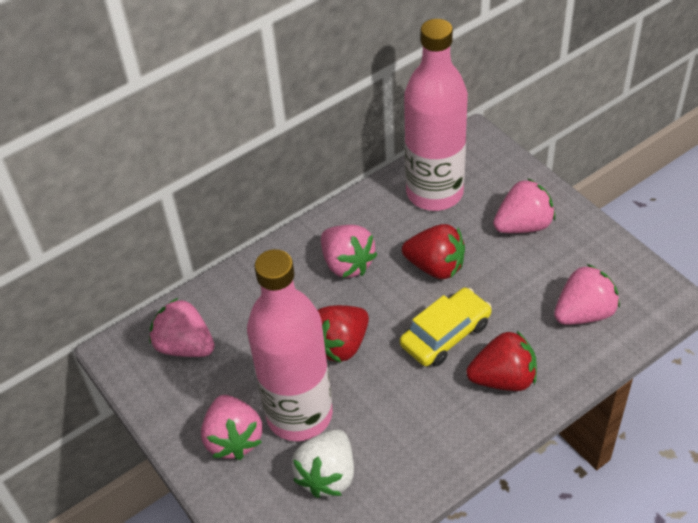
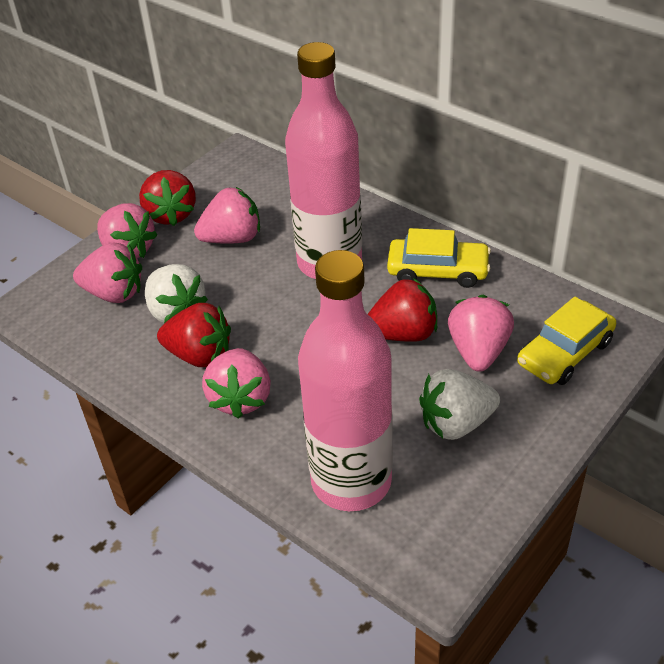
white strawberry: 1 -> 2
yellow car: 1 -> 2

